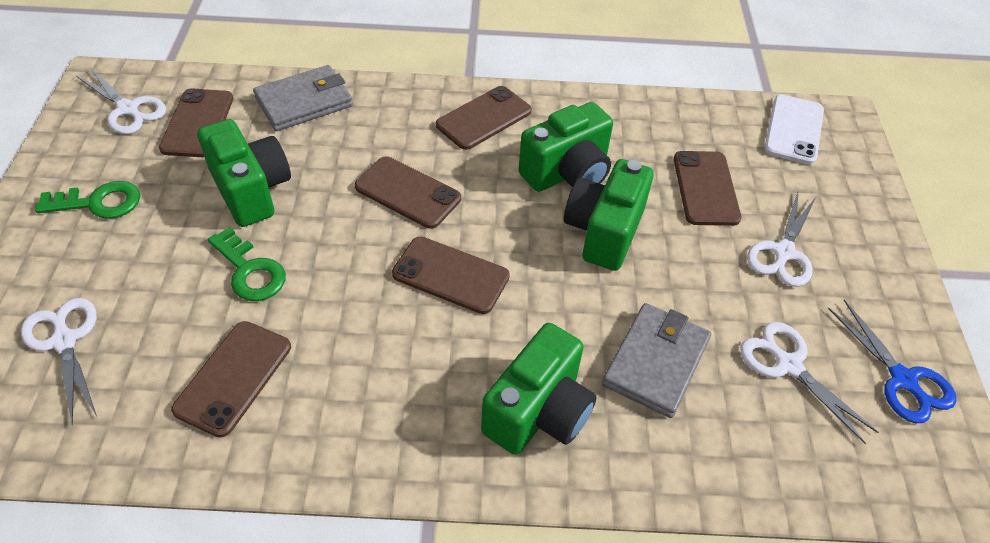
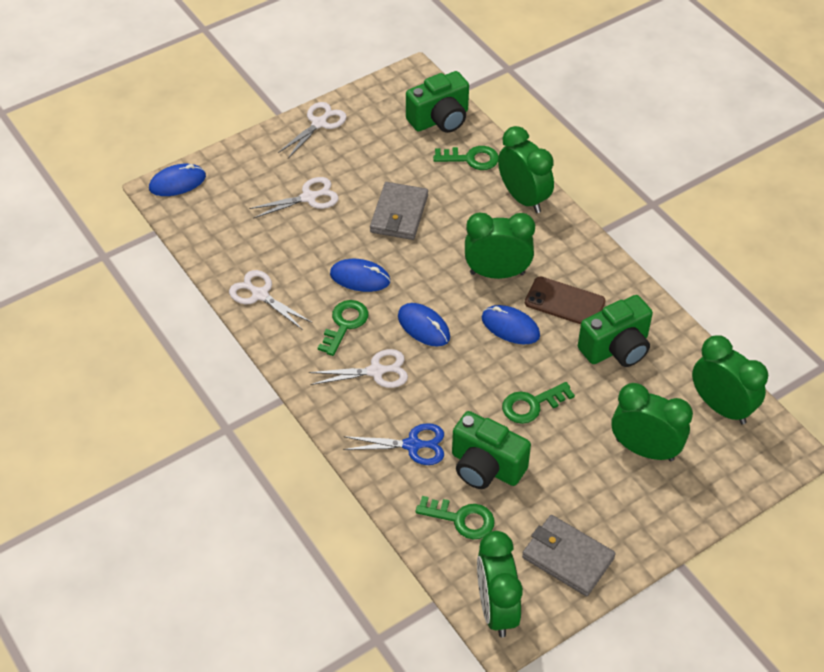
blue mouse: 0 -> 4
brown phone: 6 -> 1
green camera: 4 -> 3
green clock: 0 -> 5
green key: 2 -> 4
white phone: 1 -> 0

